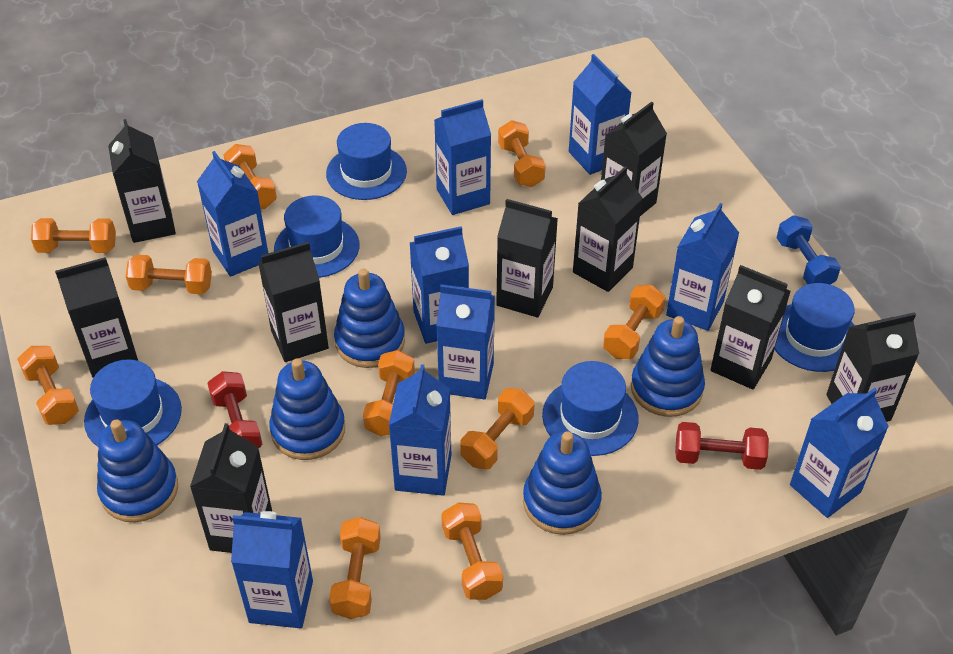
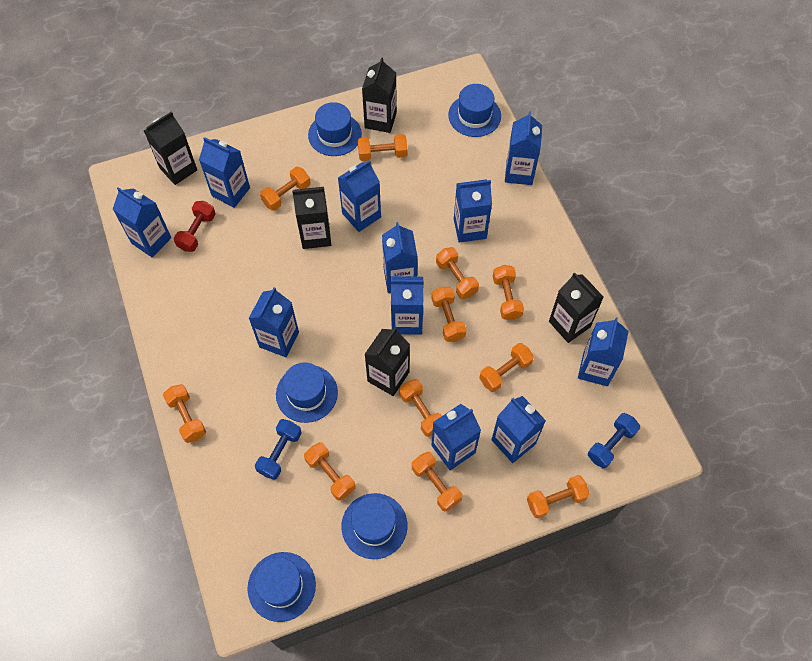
black carton: 9 -> 5
blue carton: 9 -> 11
blue dumbbell: 1 -> 2
blue stacking toy: 5 -> 0
orange dumbbell: 10 -> 11
red dumbbell: 2 -> 1

